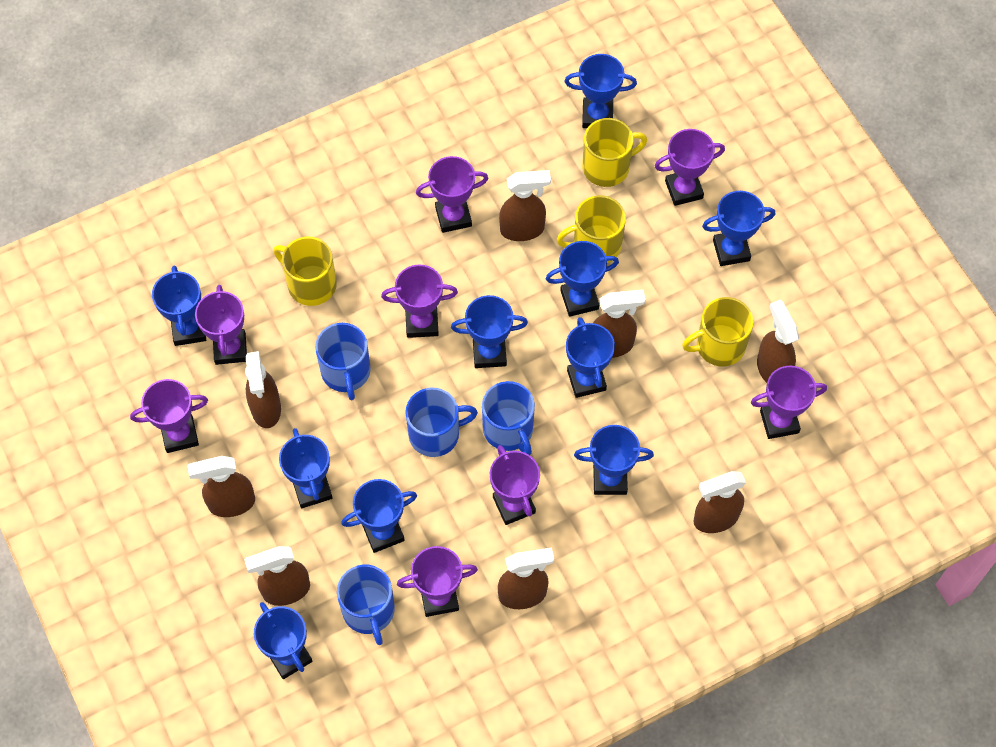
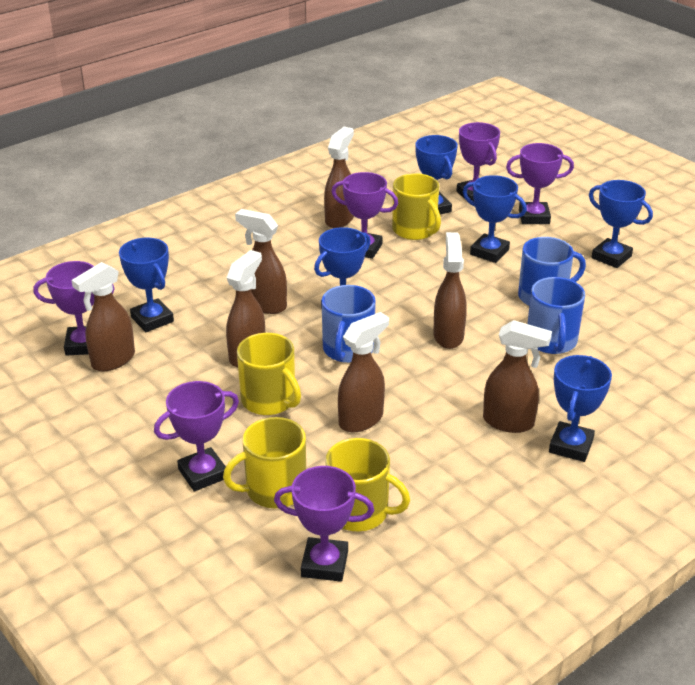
blue mug: 4 -> 3
blue trophy: 10 -> 6
brown spray bottle: 8 -> 7
purple trophy: 8 -> 6

